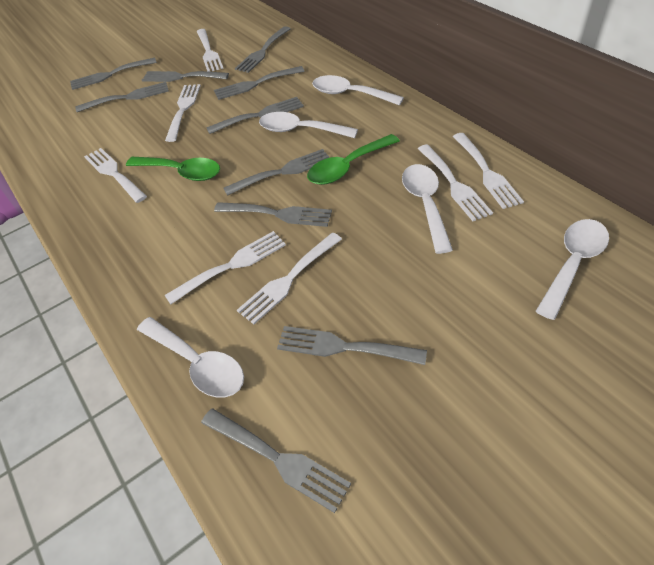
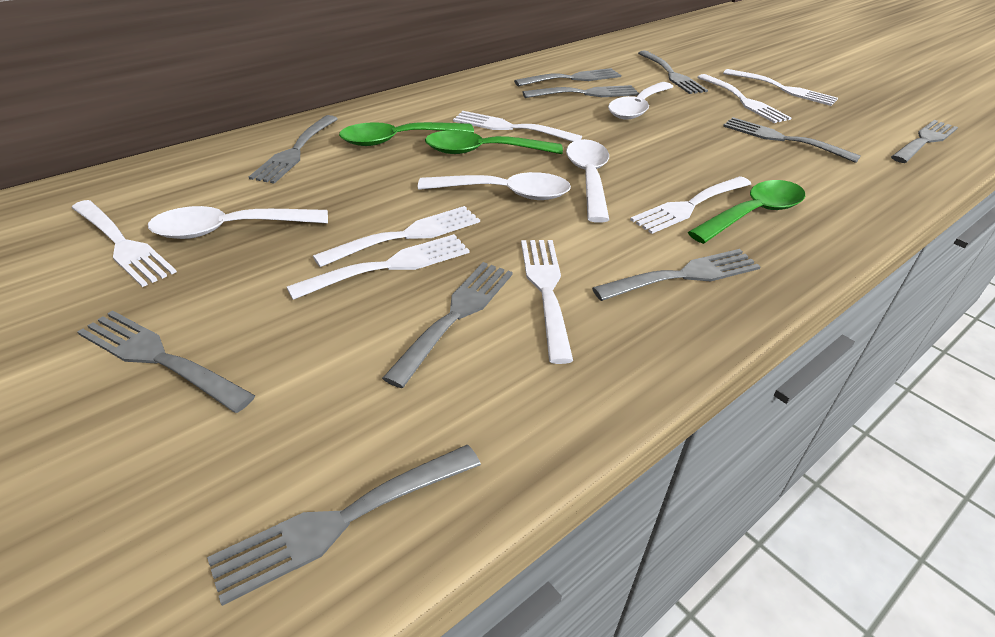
green spoon: 2 -> 3
white fork: 7 -> 8
white spoon: 5 -> 4

